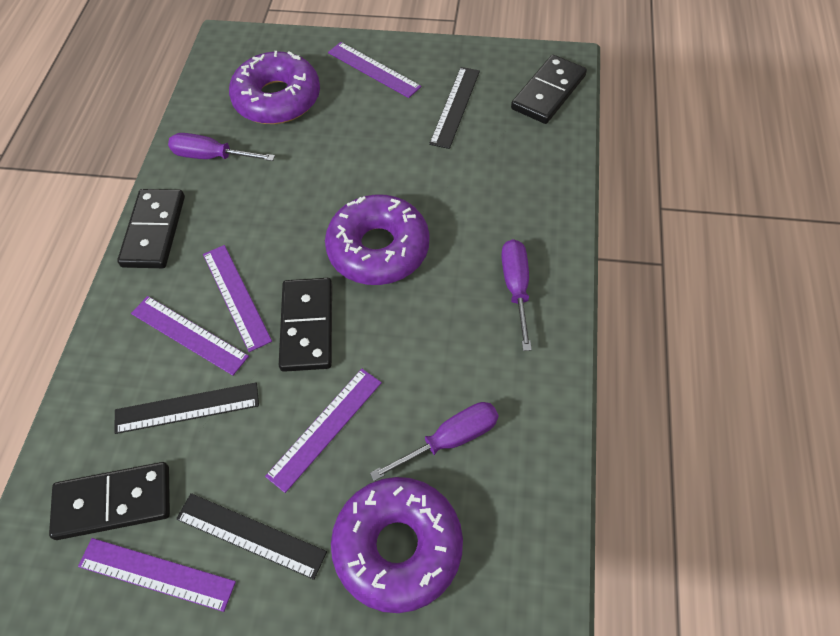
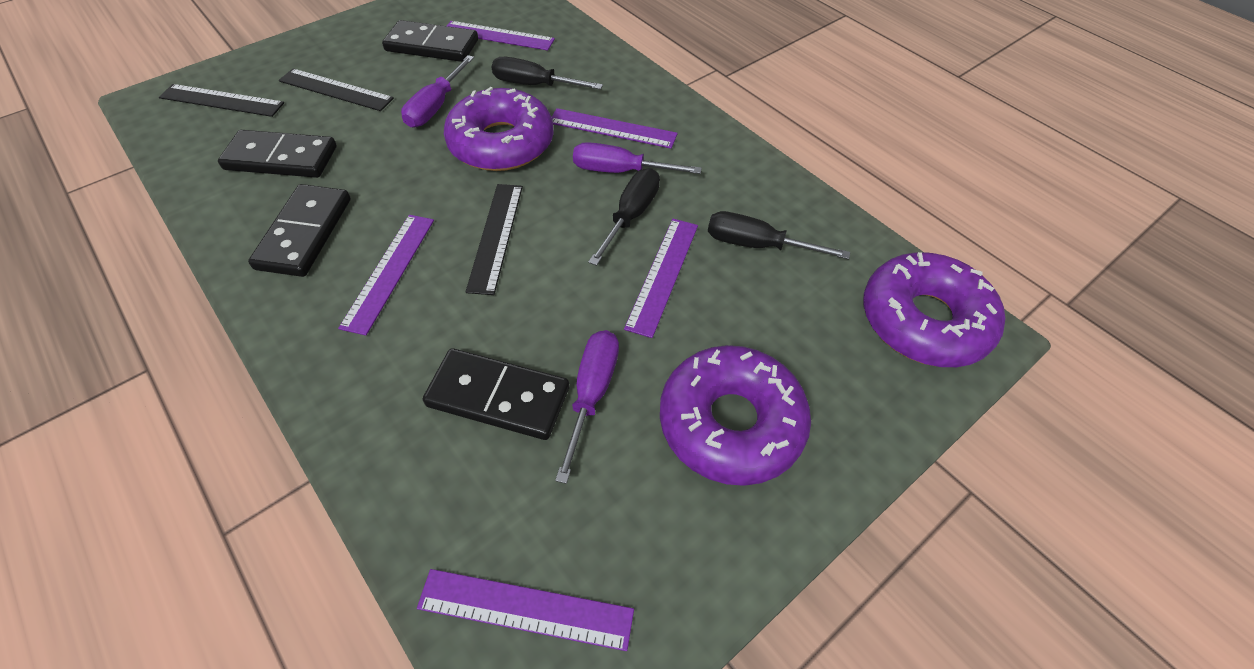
black screwdriver: 0 -> 3

